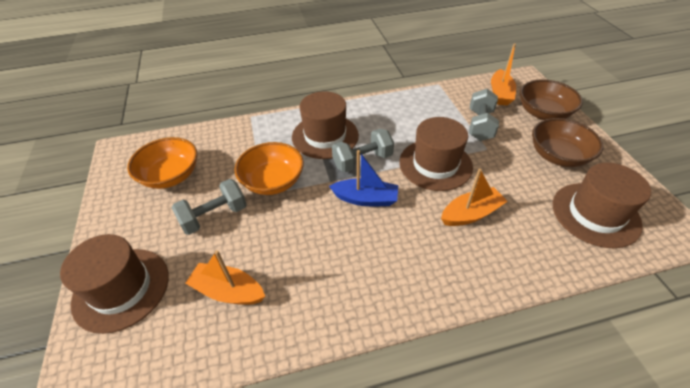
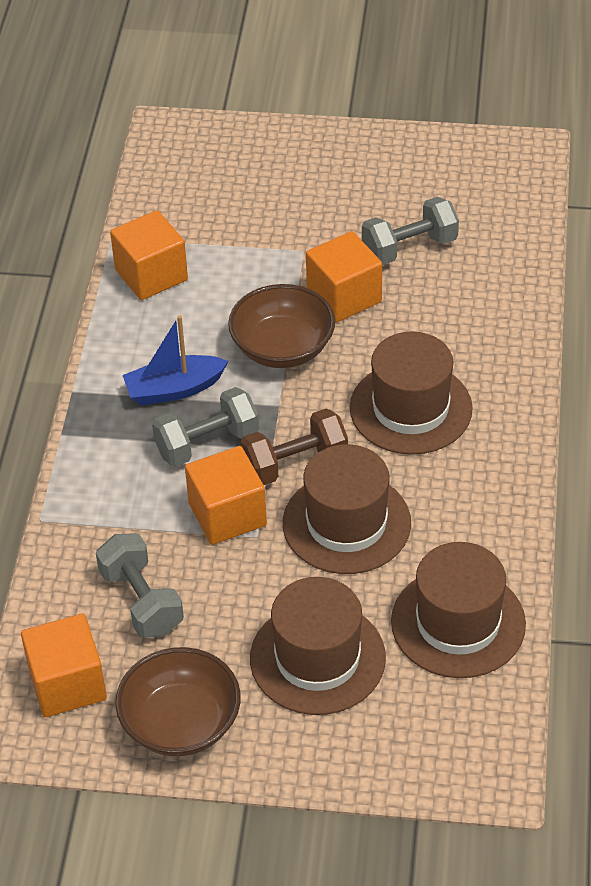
brown dumbbell: 0 -> 1
orange boat: 3 -> 0
orange bowl: 2 -> 0
orange cube: 0 -> 4

